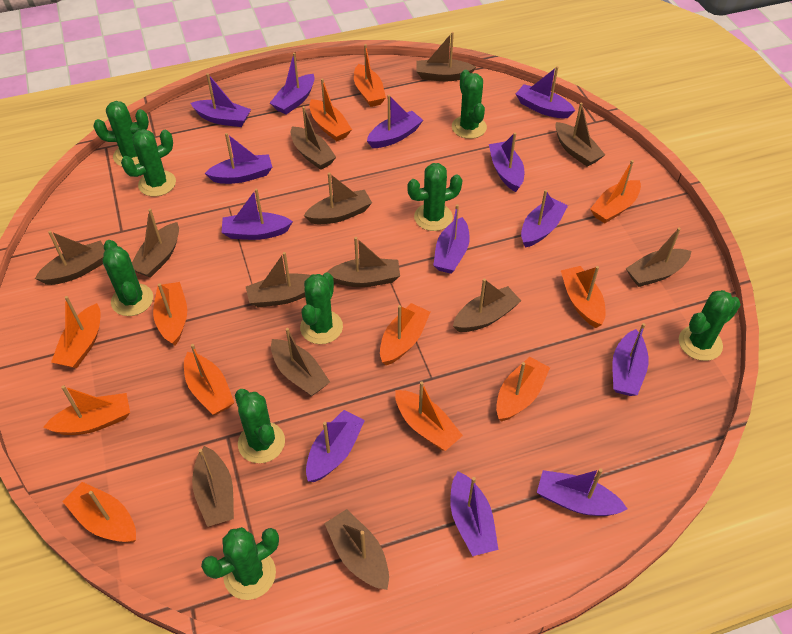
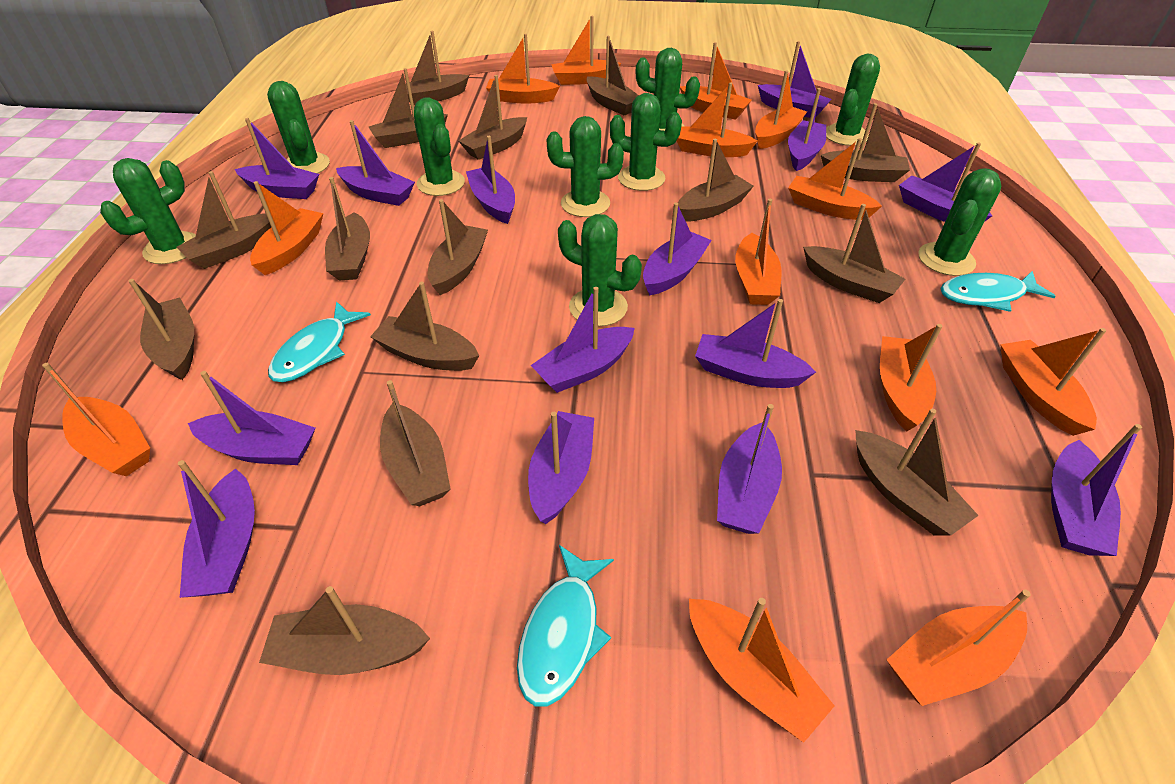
brown boat: 13 -> 15
orange boat: 12 -> 13
purple boat: 13 -> 14
turquoise fish: 0 -> 3

